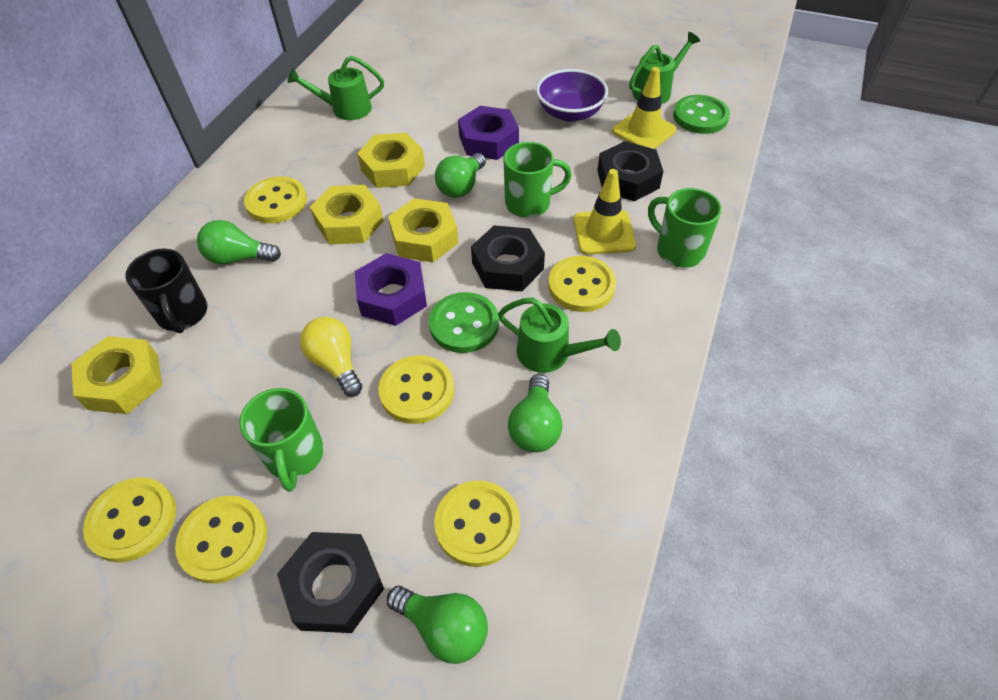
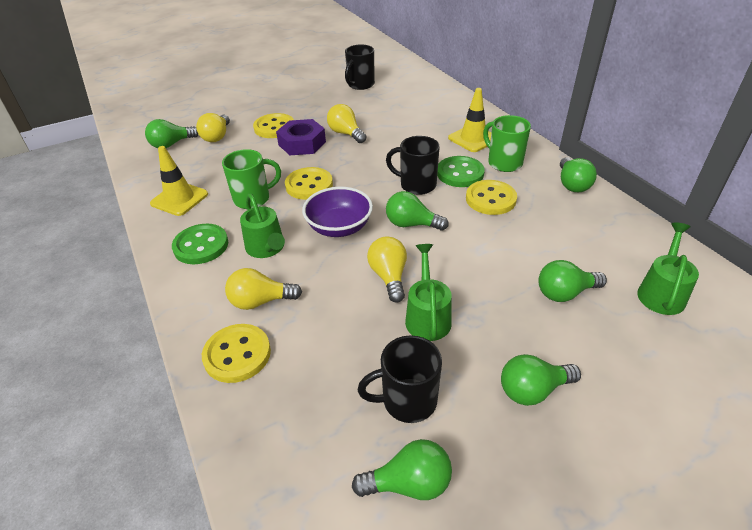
black mug: 1 -> 3
black nut: 3 -> 0
green light bulb: 4 -> 6
green mug: 3 -> 2
purple nut: 2 -> 1
yellow button: 6 -> 4
yellow light bulb: 1 -> 4
yellow nut: 4 -> 0

